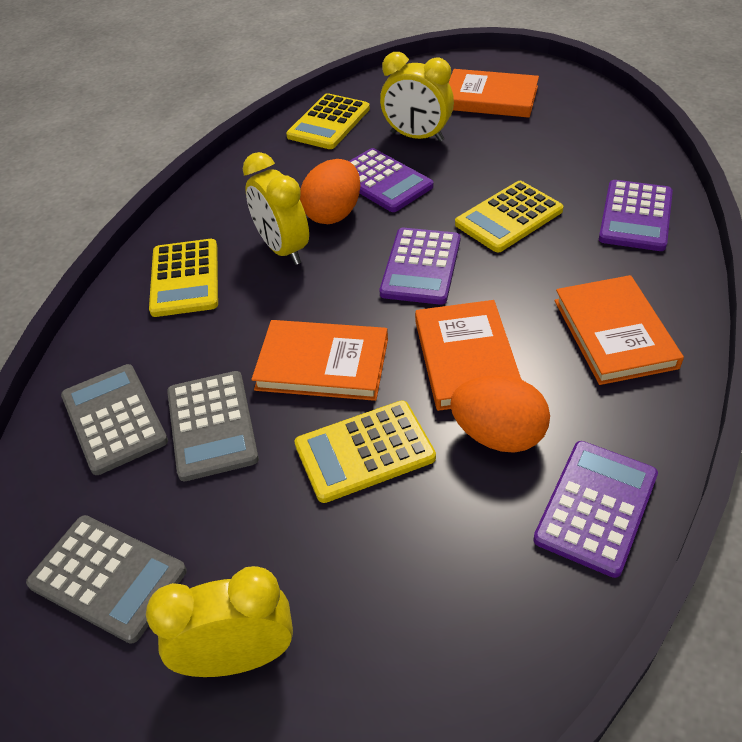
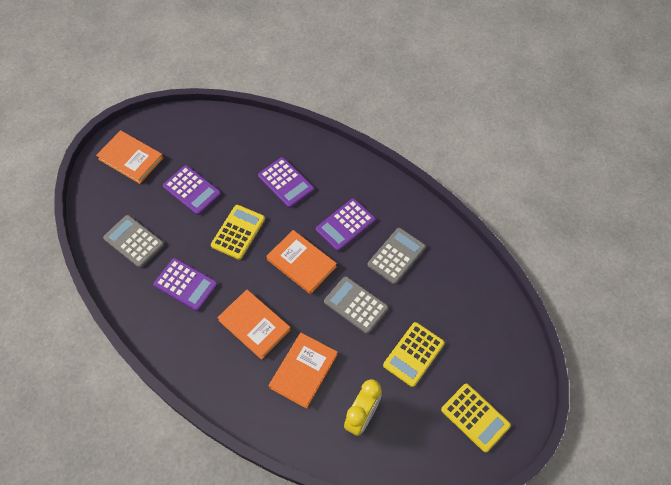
orange egg: 2 -> 0
yellow calculator: 4 -> 3
yellow clock: 3 -> 1

